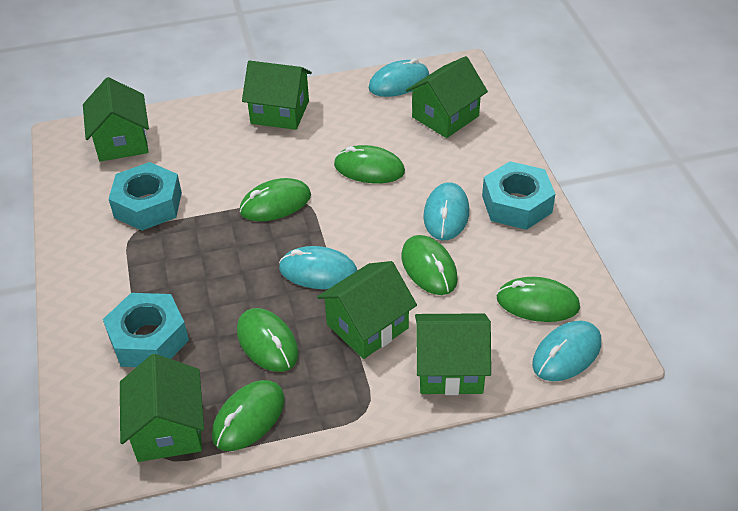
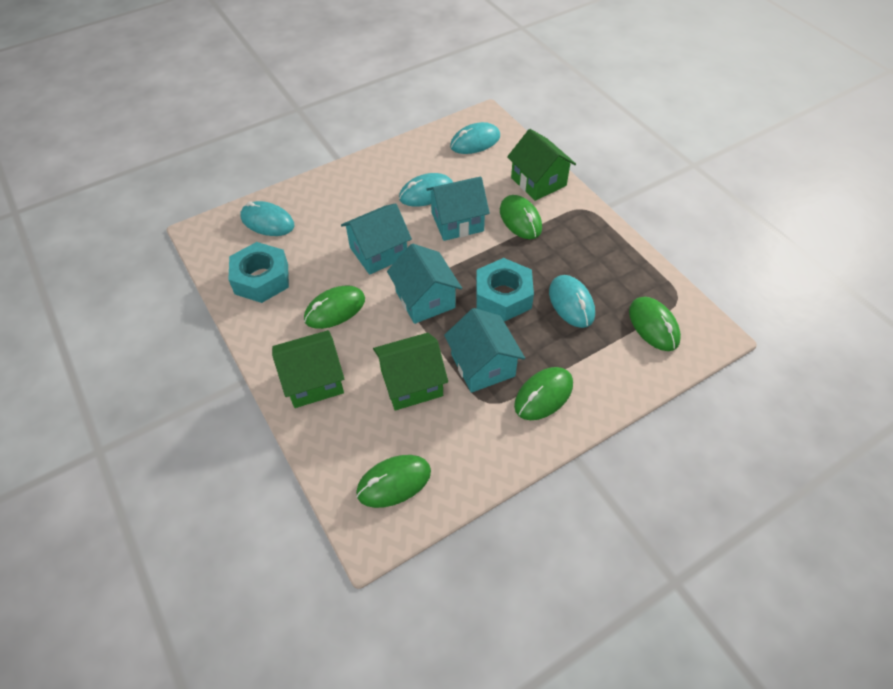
green house: 6 -> 3
green mouse: 6 -> 5
turquoise house: 0 -> 4
turquoise nut: 3 -> 2

